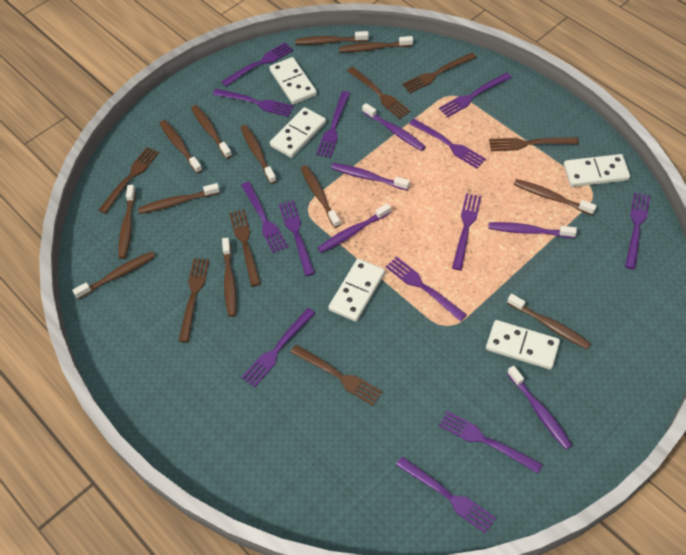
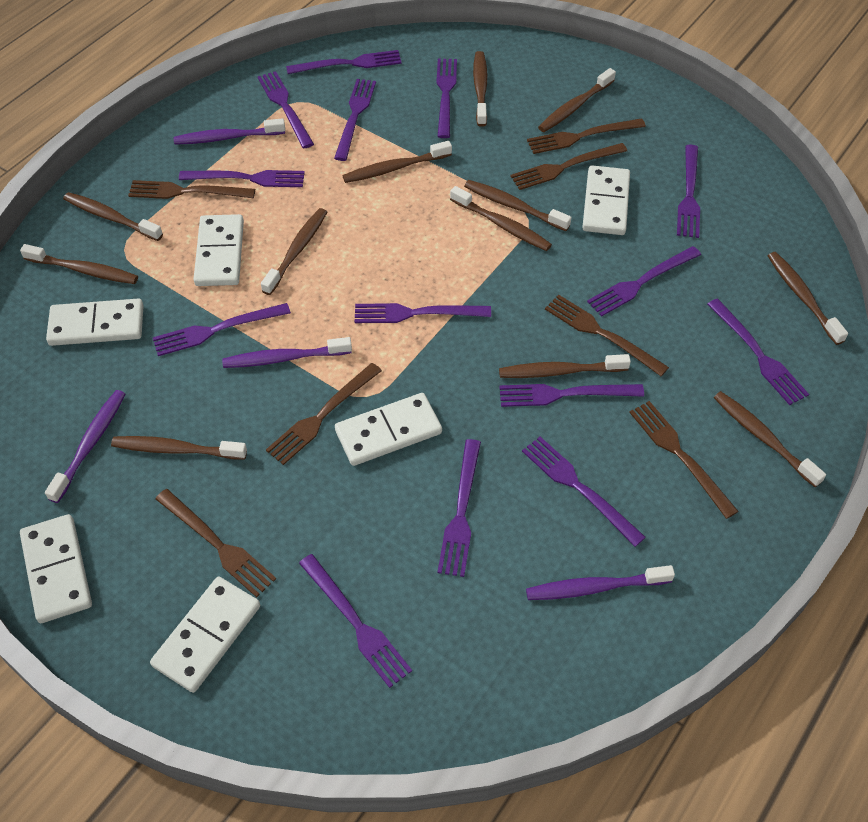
purple fork: 13 -> 14
purple toothbrush: 5 -> 4
white domino: 5 -> 6

